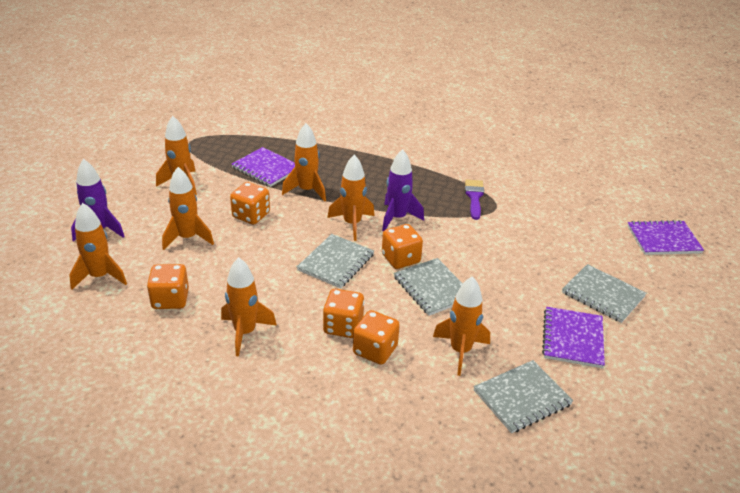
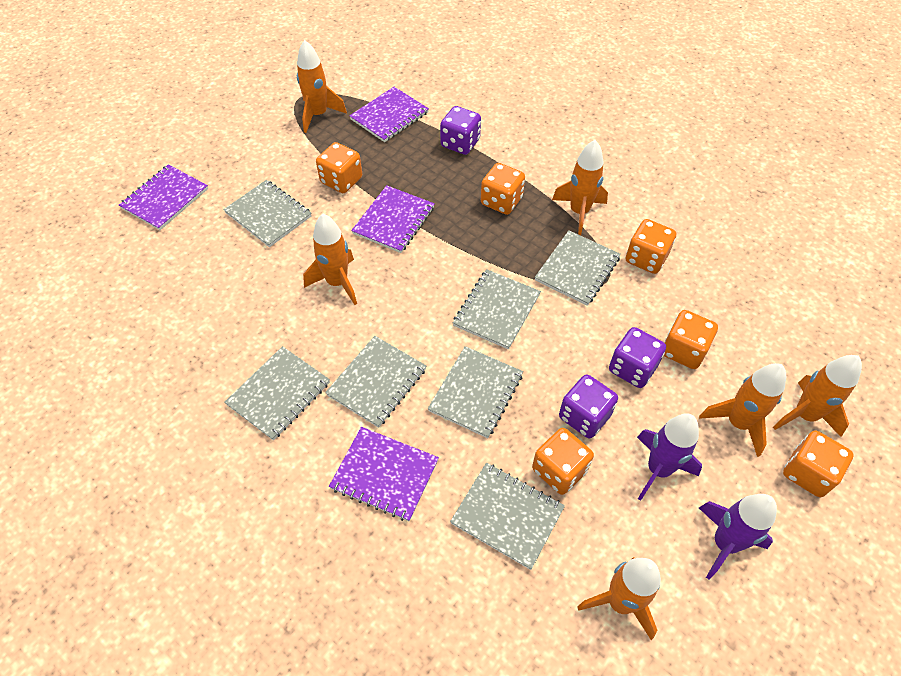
grey notebook: 4 -> 7
orange dice: 5 -> 6
orange rocket: 7 -> 6
purple brush: 1 -> 0
purple dice: 0 -> 3
purple notebook: 3 -> 4

